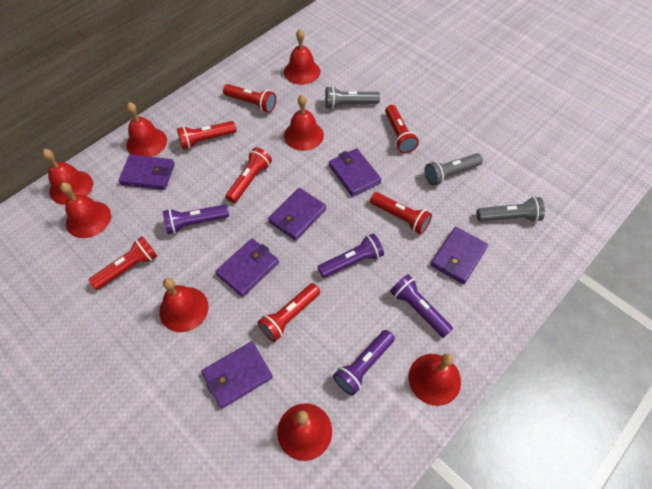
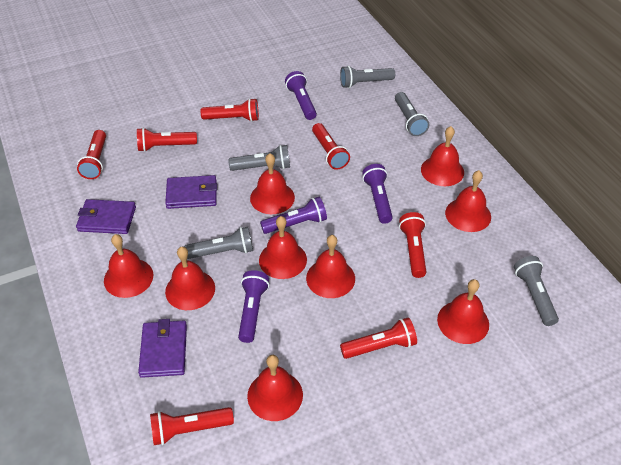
grey flashlight: 3 -> 5
purple wallet: 6 -> 3
red bell: 8 -> 9

